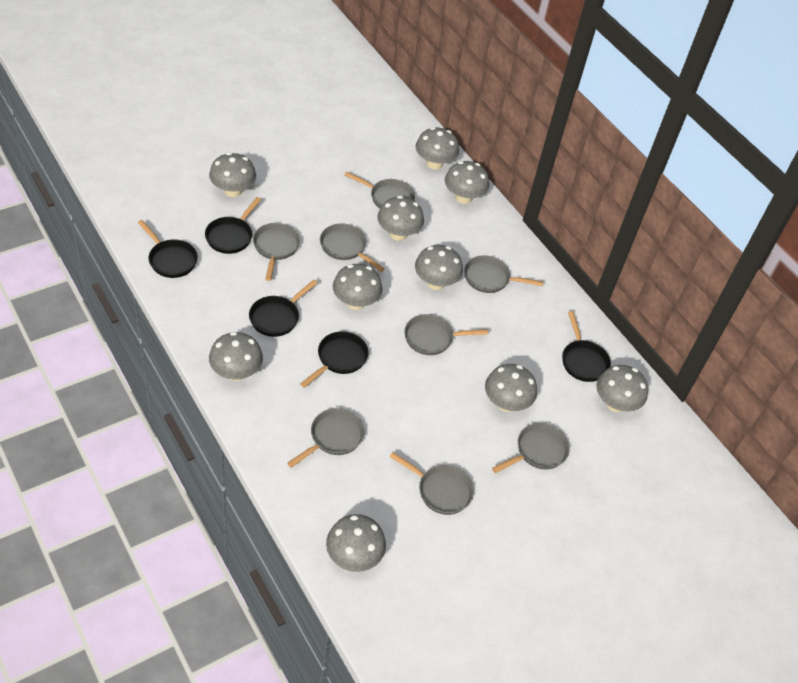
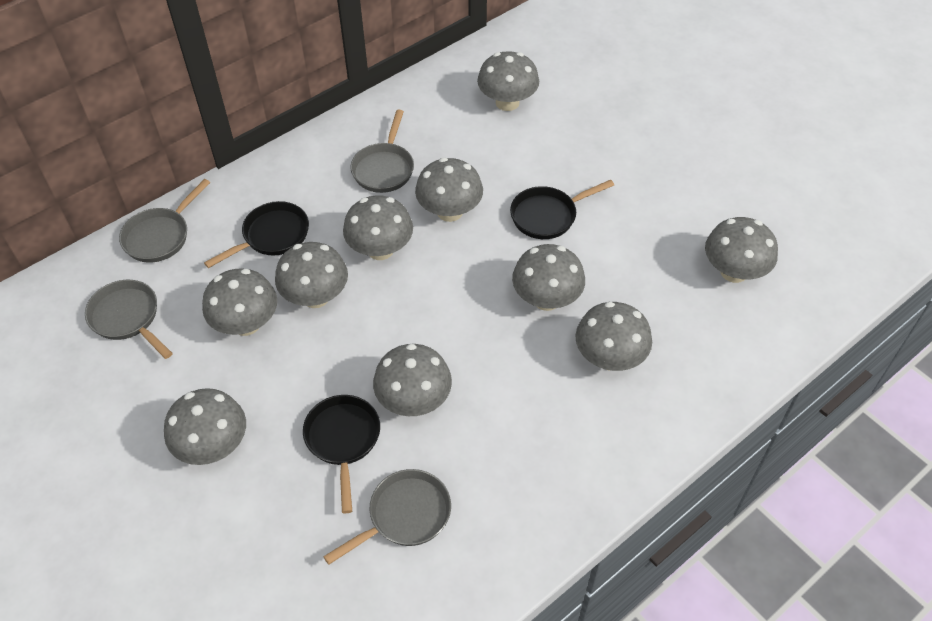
black pan: 5 -> 3
grey pan: 8 -> 4

